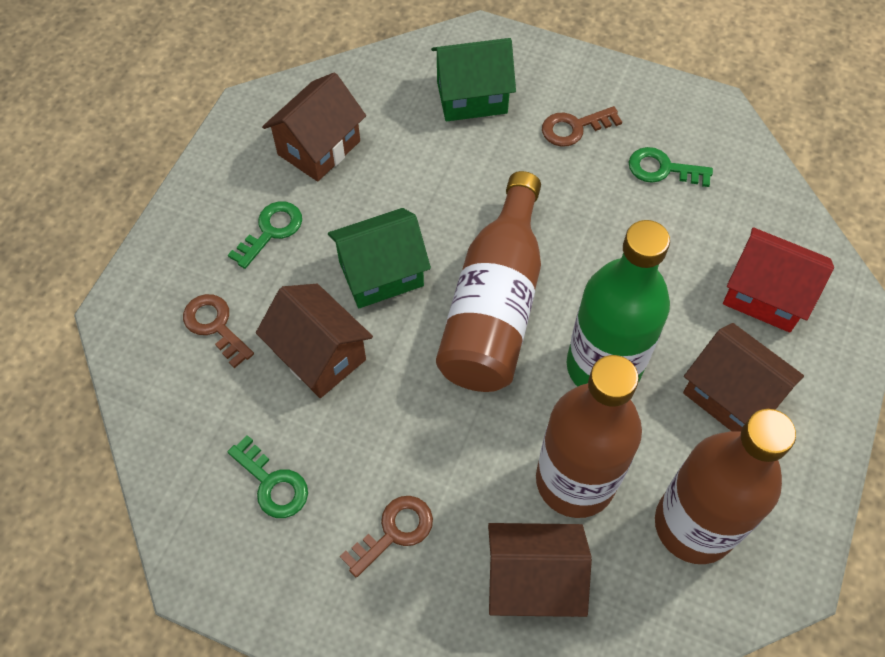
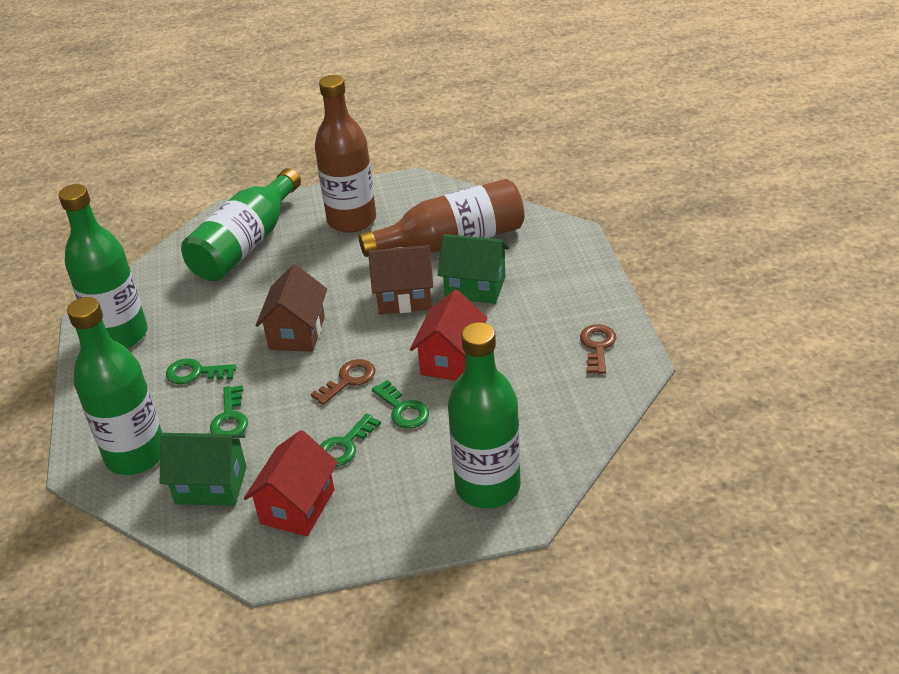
brown bottle: 3 -> 2
brown house: 4 -> 2
brown key: 3 -> 2
green bottle: 1 -> 4
green key: 3 -> 4
red house: 1 -> 2

